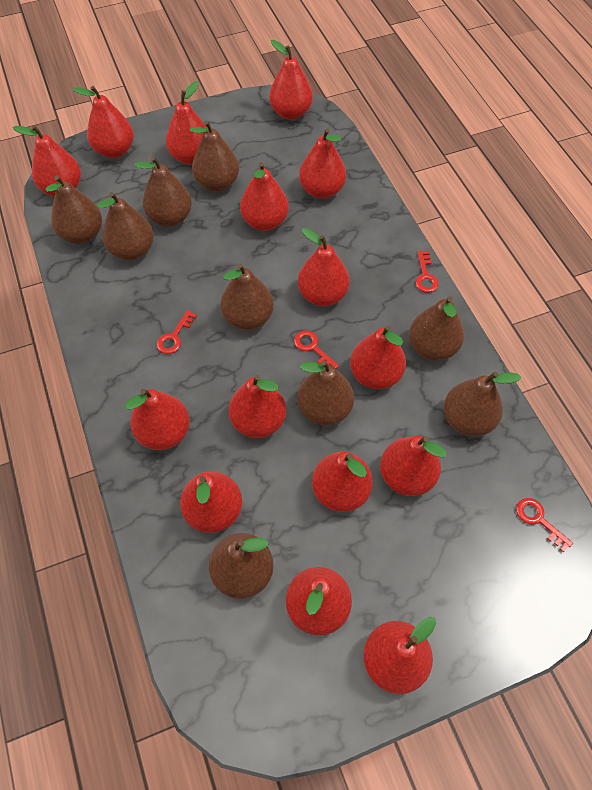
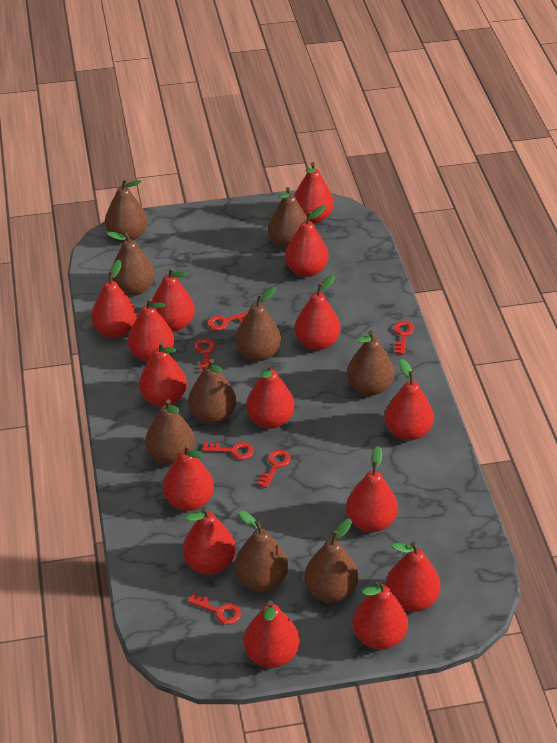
red key: 4 -> 6

